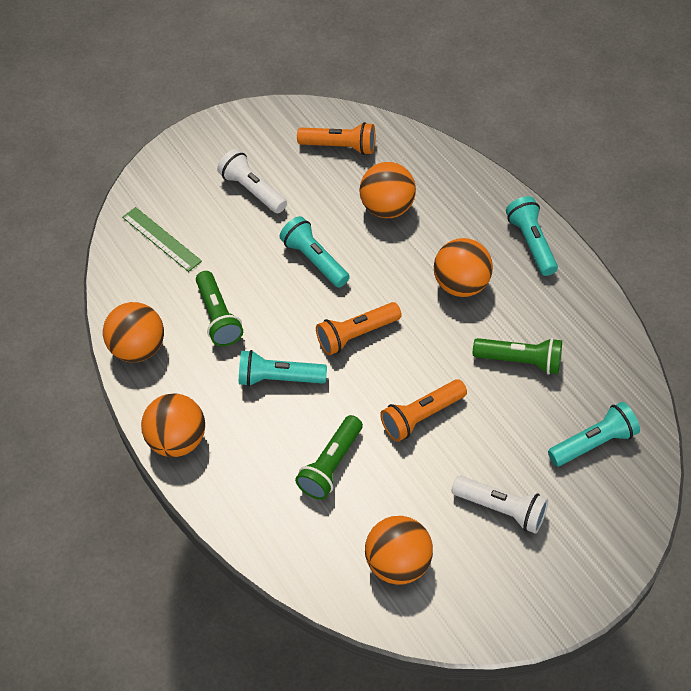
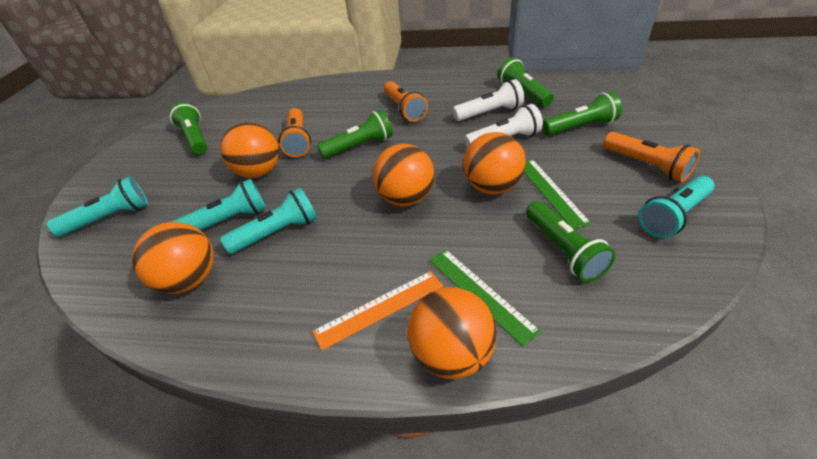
green flashlight: 3 -> 5
green ruler: 1 -> 2
orange ruler: 0 -> 1

